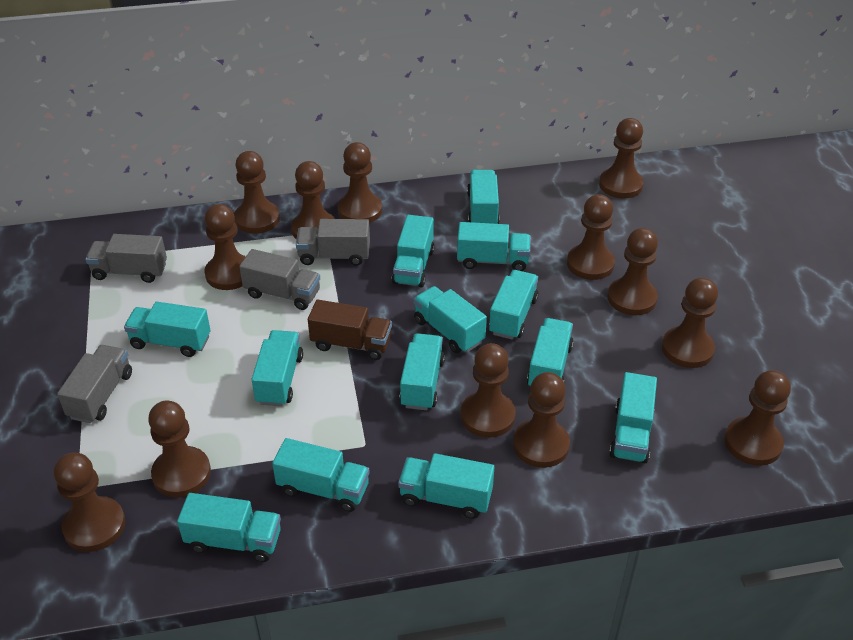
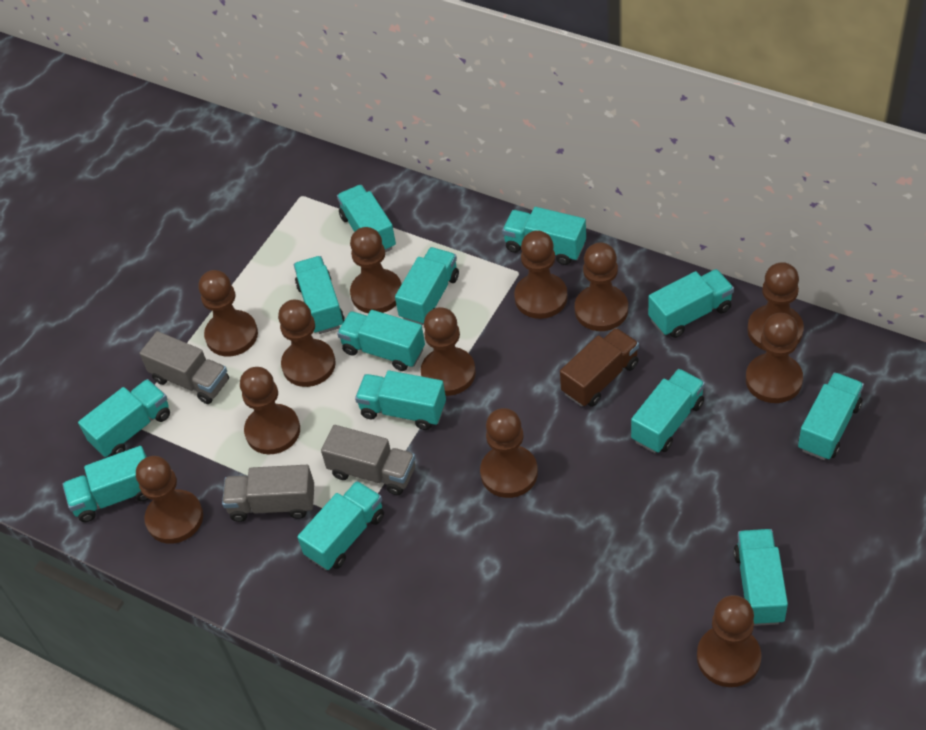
brown pawn: 13 -> 12
grey truck: 4 -> 3

